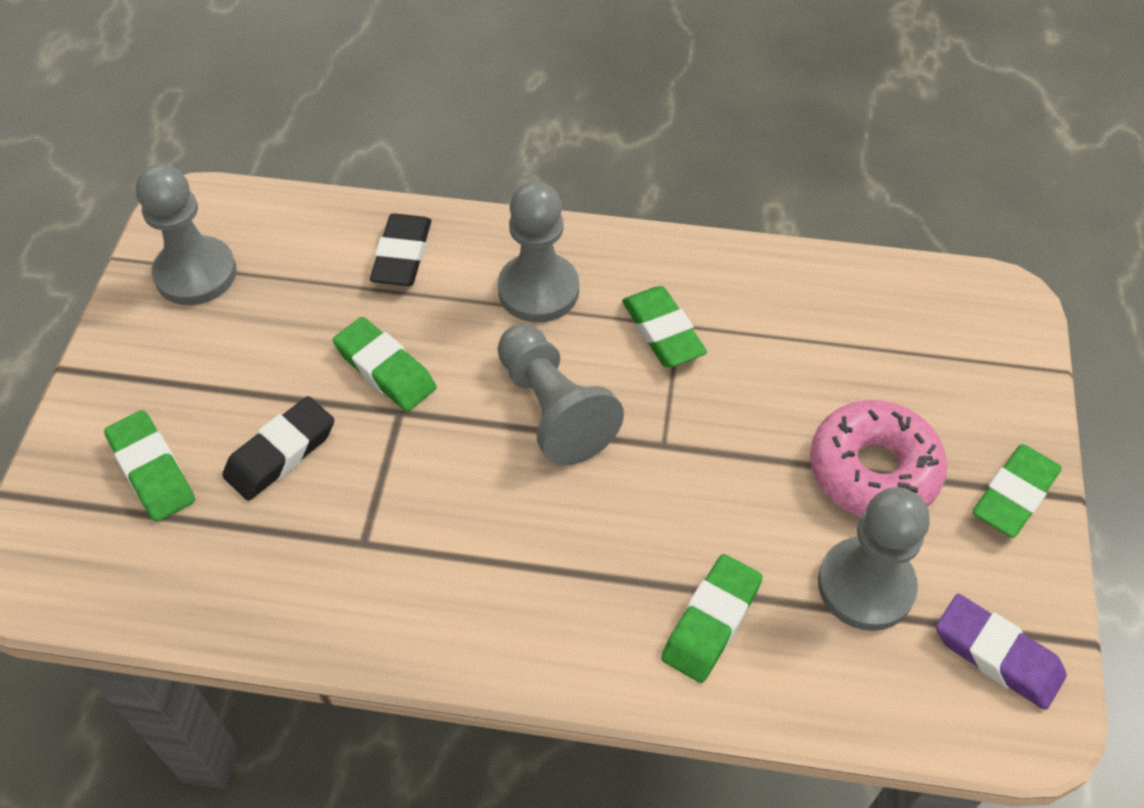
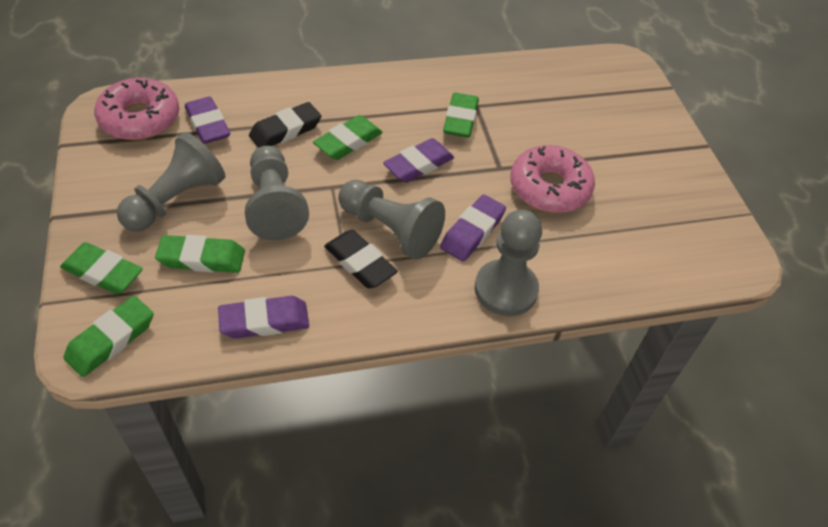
pink donut: 1 -> 2
purple eraser: 1 -> 4

